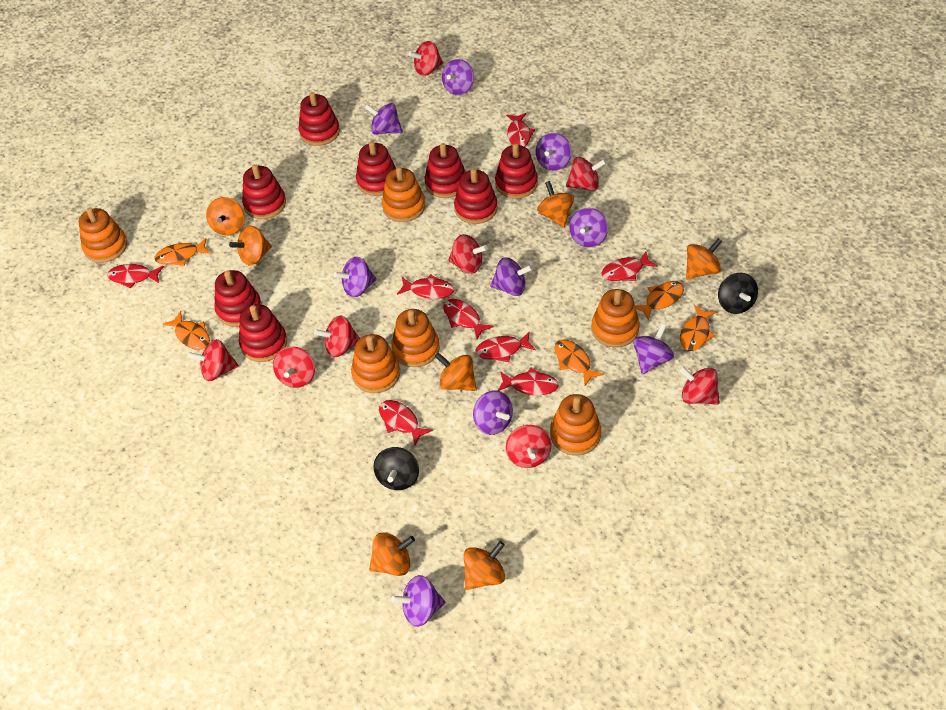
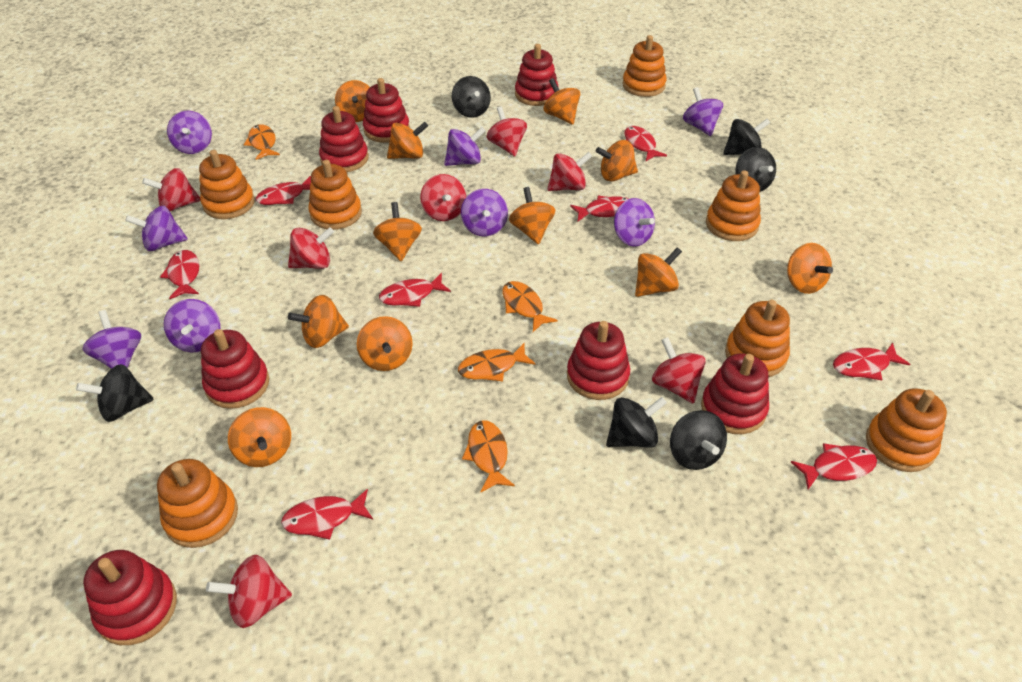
black spinning top: 2 -> 6
orange fish: 5 -> 4
orange spinning top: 7 -> 11
orange stacking toy: 6 -> 7
purple spinning top: 9 -> 8
red spinning top: 8 -> 7
red stacking toy: 8 -> 7

